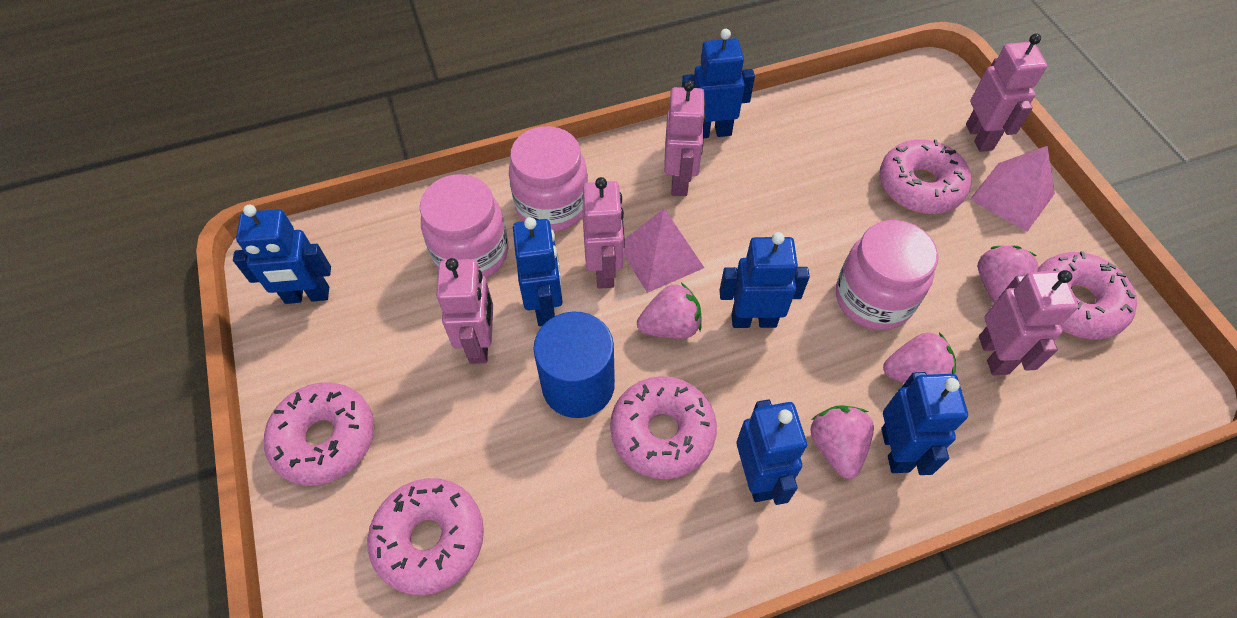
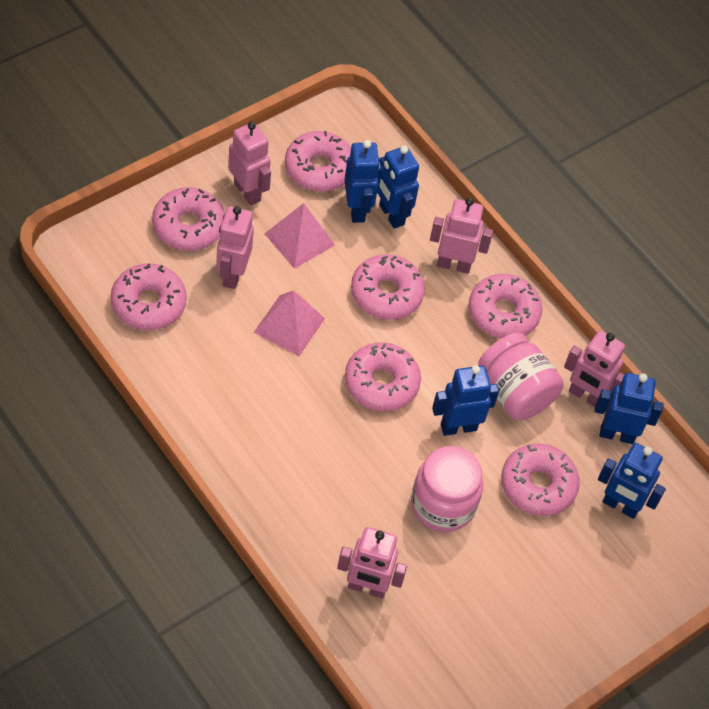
blue cylinder: 1 -> 0
blue robot: 6 -> 5
pink donut: 5 -> 7
pink jar: 3 -> 2
pink strawberry: 4 -> 0

